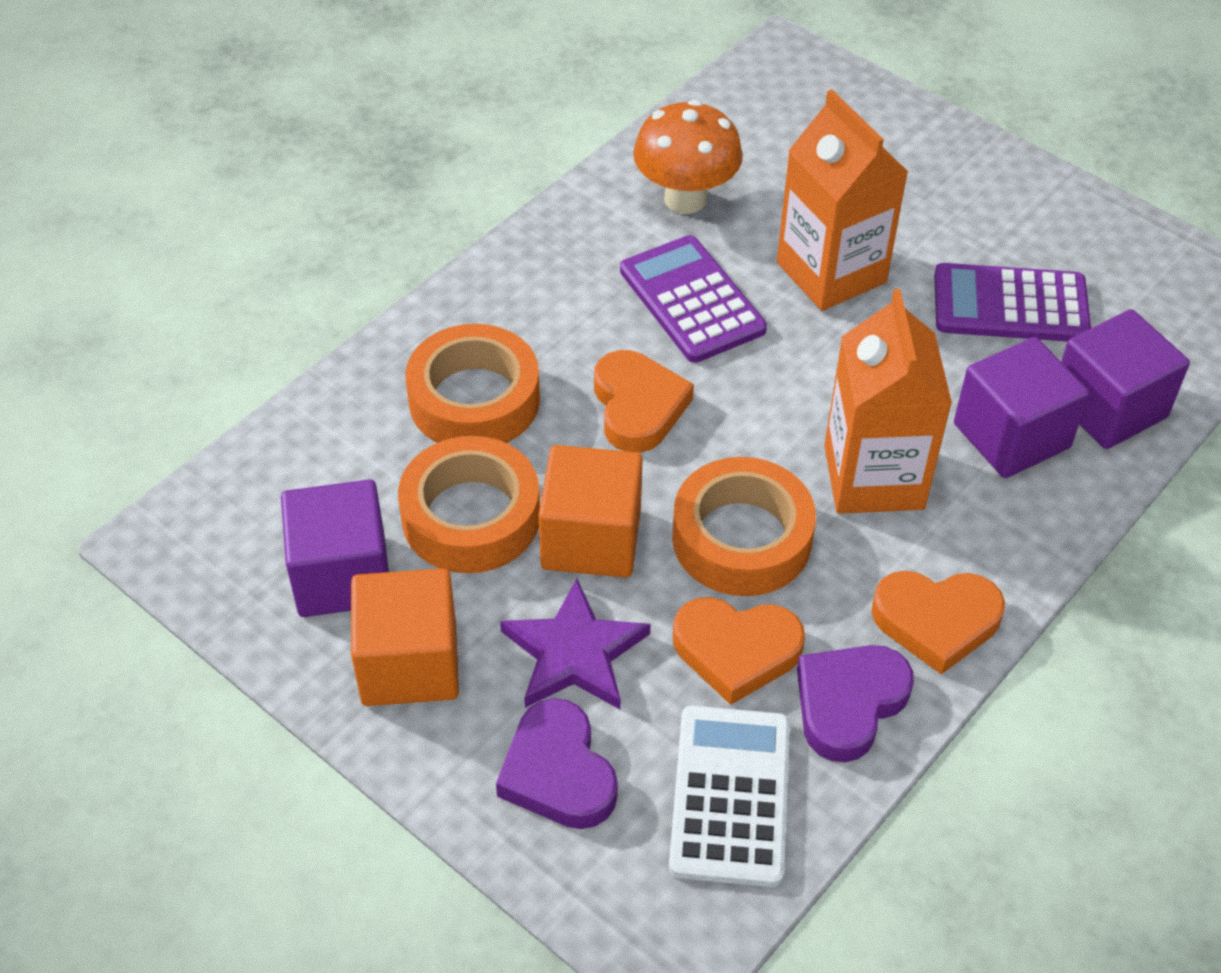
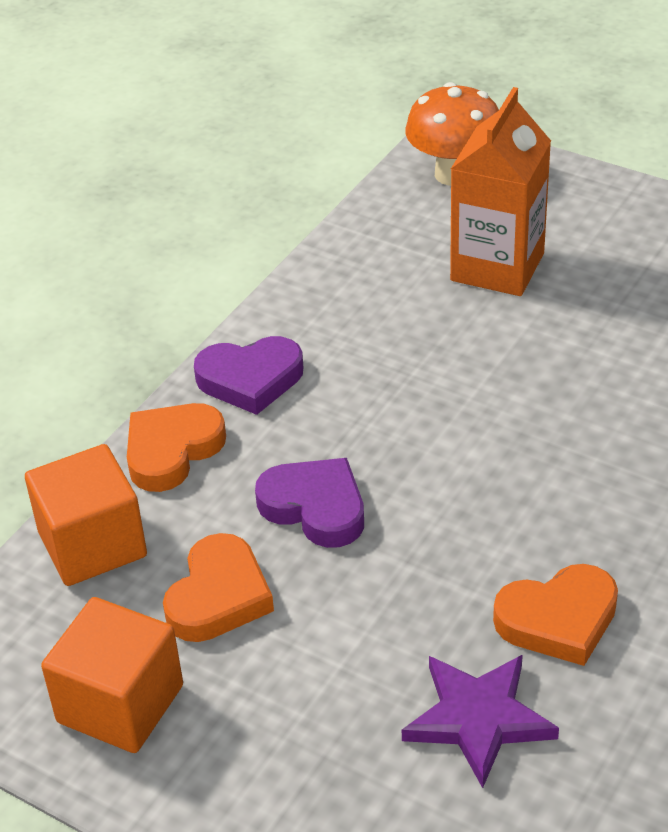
orange carton: 2 -> 1
orange tape: 3 -> 0
purple calculator: 2 -> 0
purple cube: 3 -> 0
white calculator: 1 -> 0

